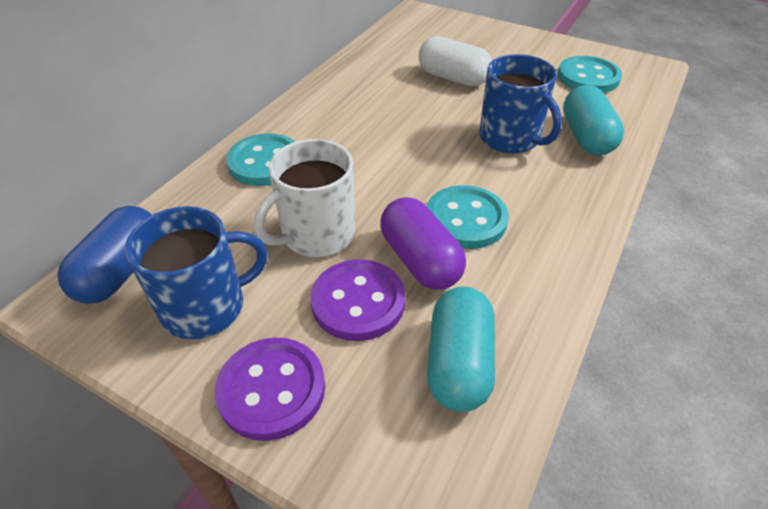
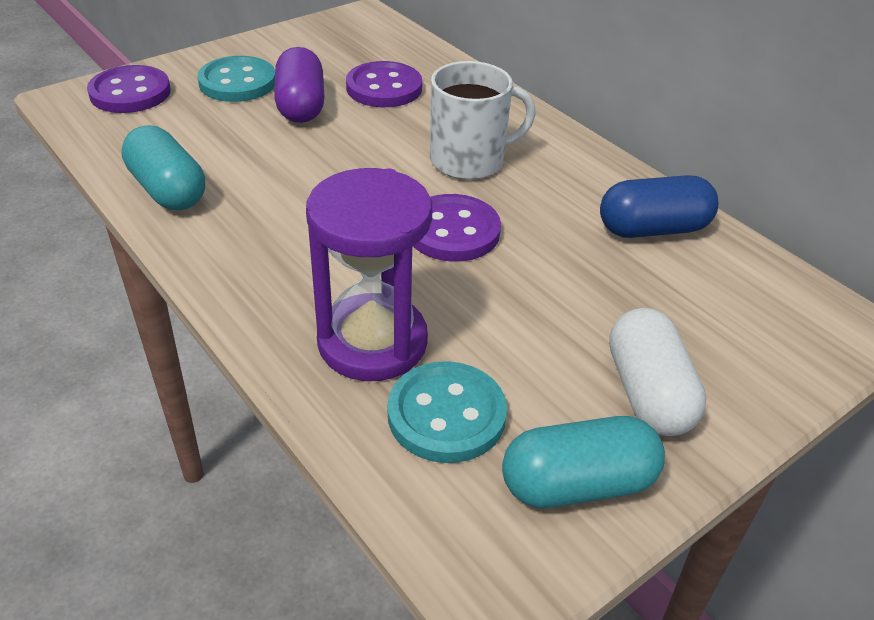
blue mug: 2 -> 0
purple button: 2 -> 3
purple hourglass: 0 -> 1
turquoise button: 3 -> 2

